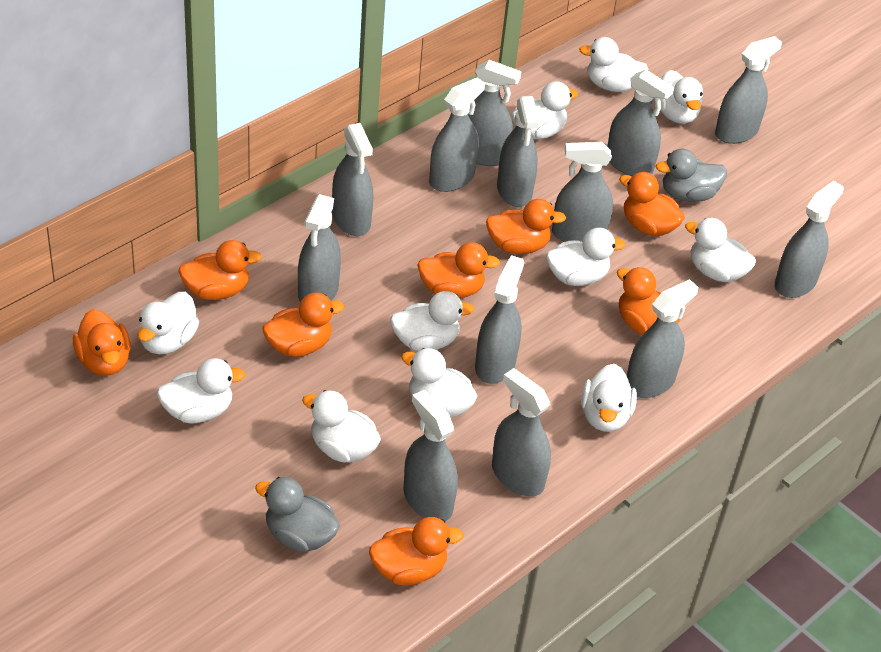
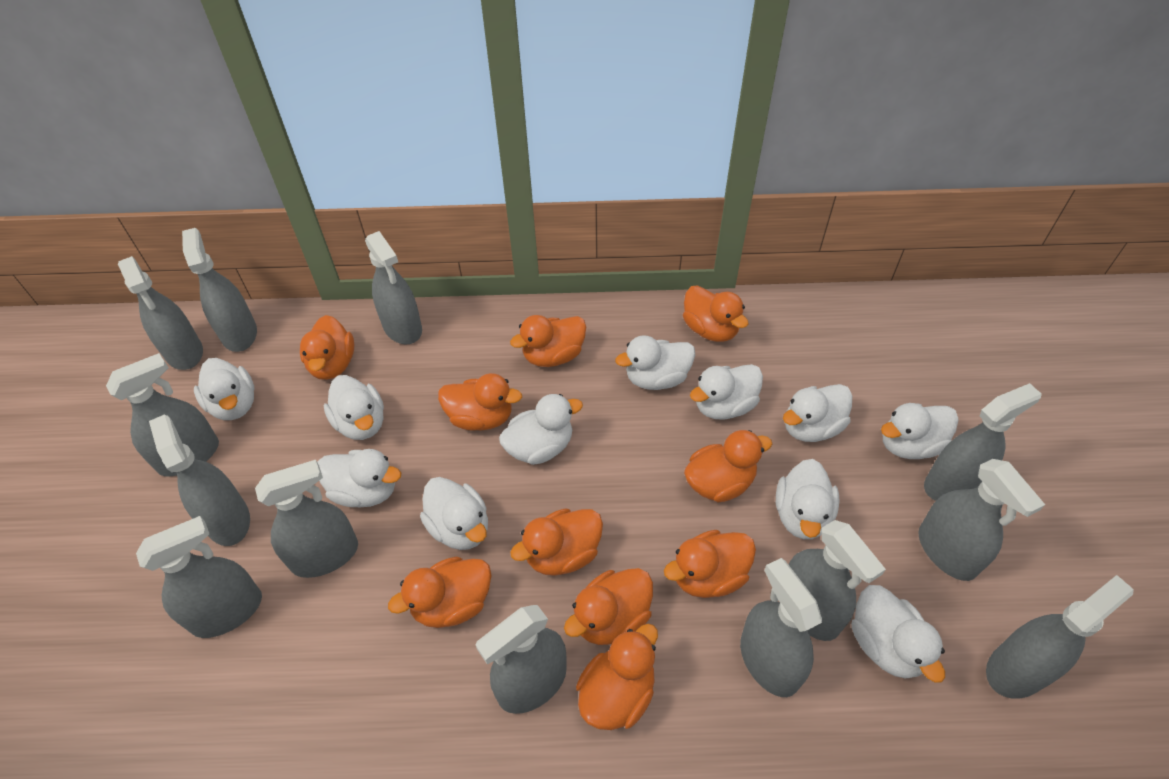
grey duck: 2 -> 0
orange duck: 8 -> 10

